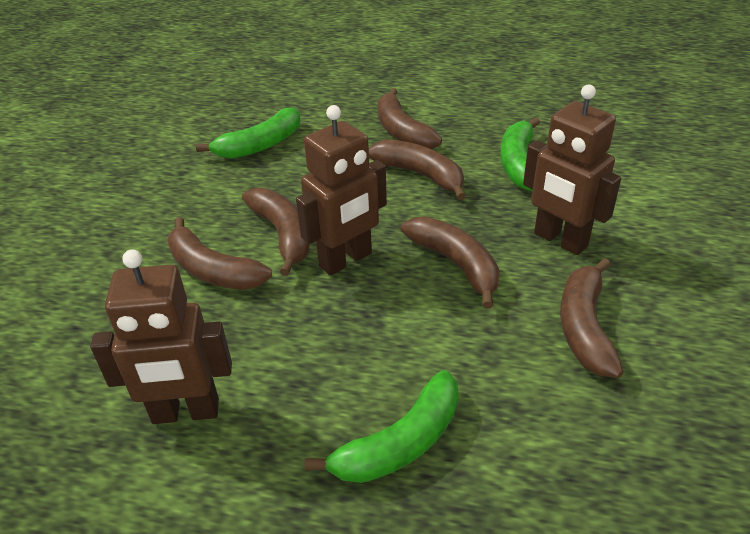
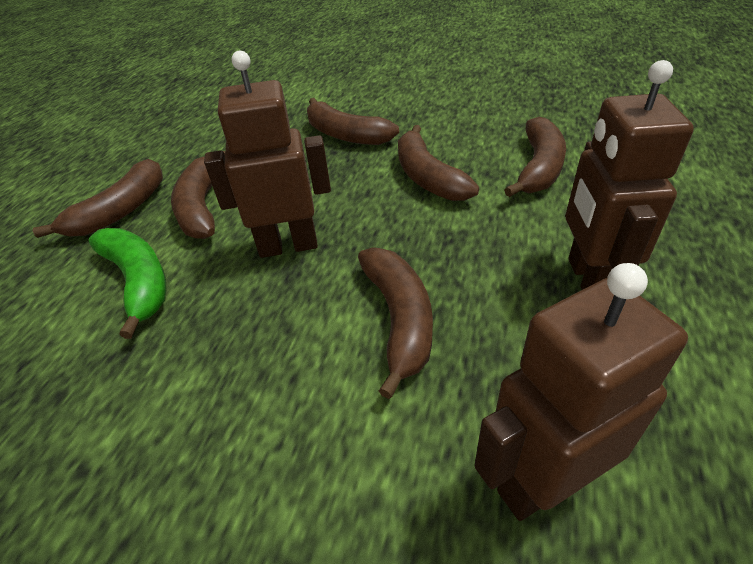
green banana: 3 -> 1

